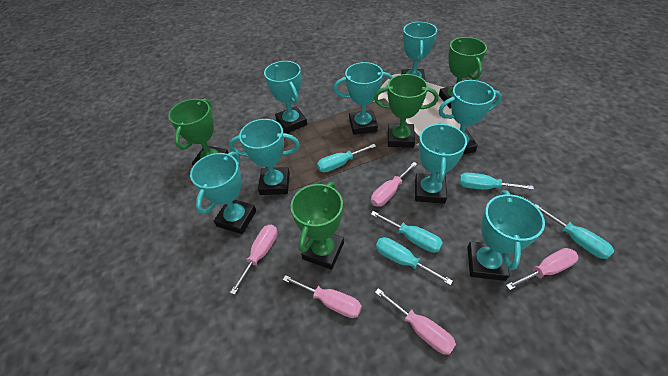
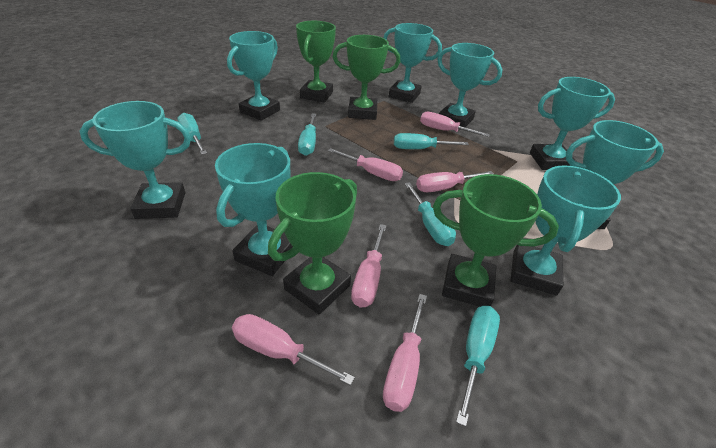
pink screwdriver: 5 -> 6

